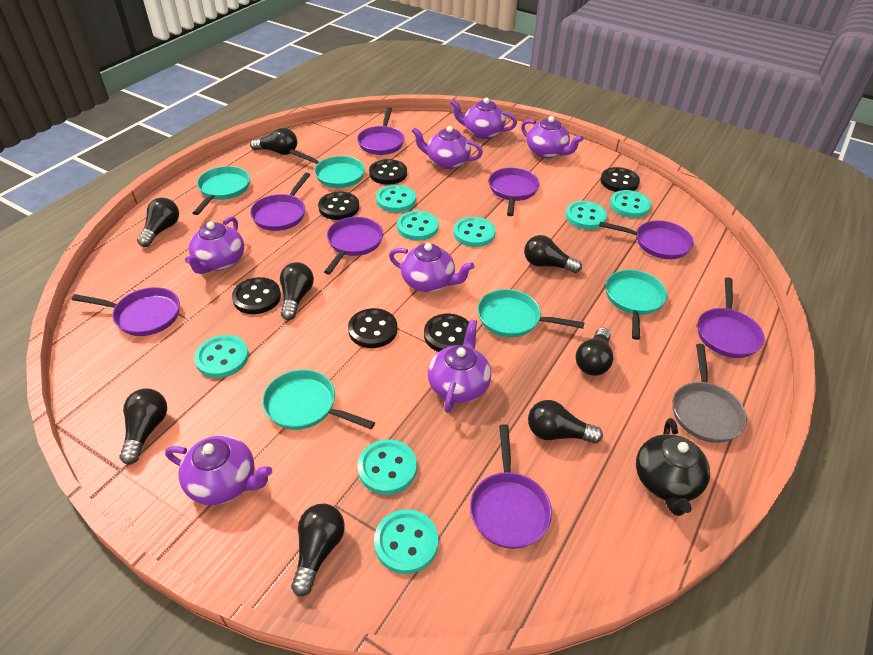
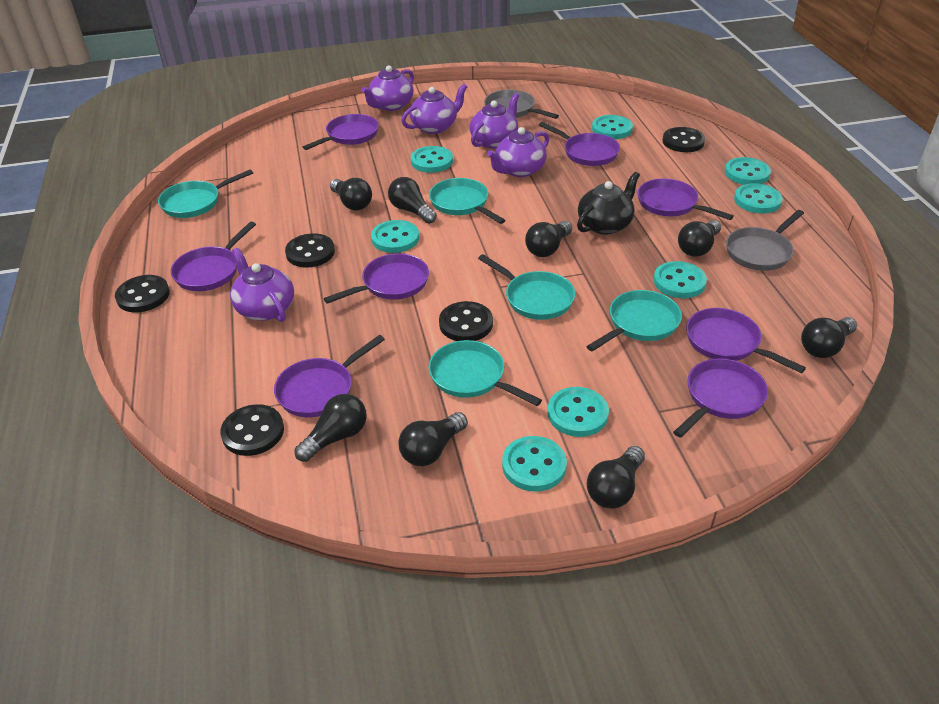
black button: 6 -> 5
grey pan: 1 -> 2
purple teapot: 7 -> 5

